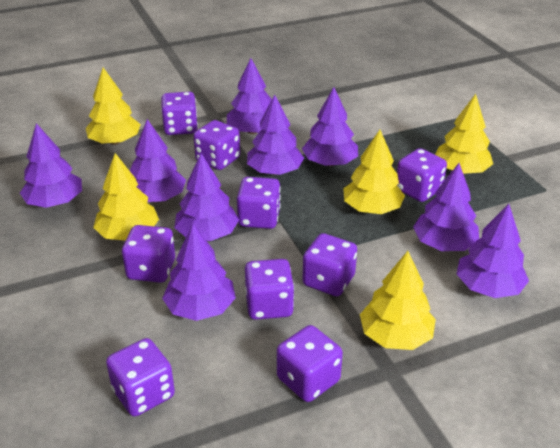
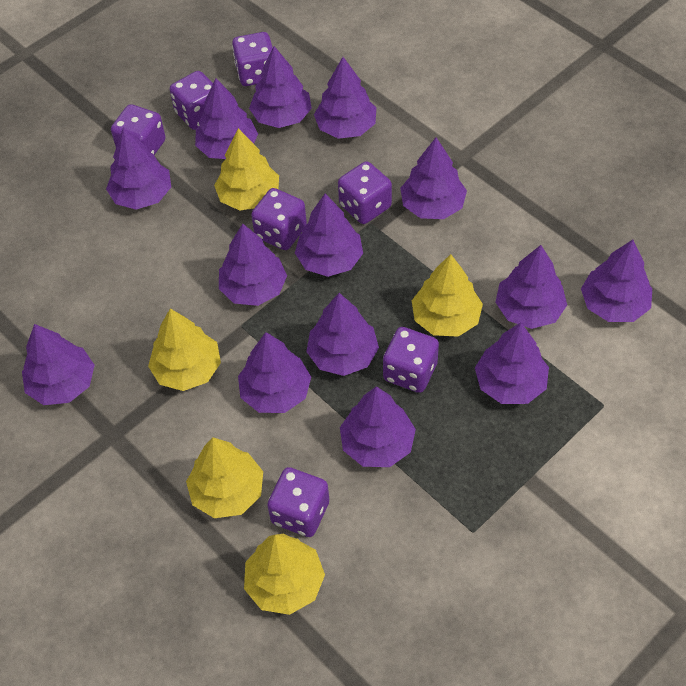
purple dice: 9 -> 7
purple tree: 9 -> 14

